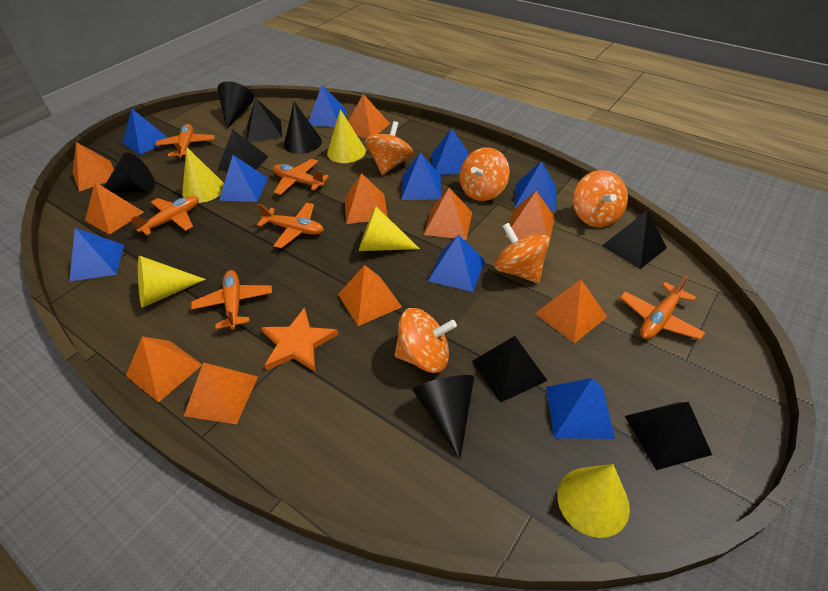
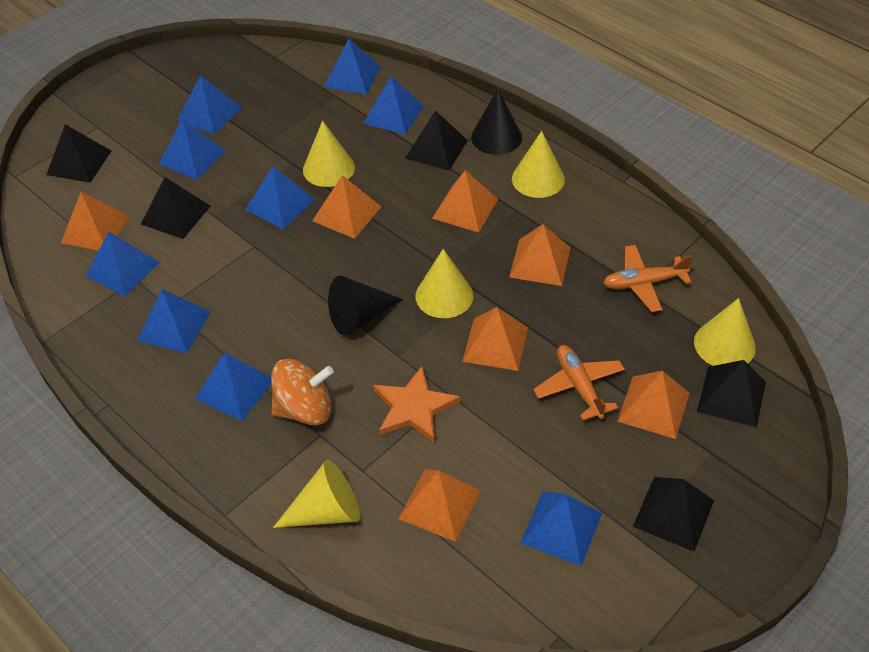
black cone: 4 -> 2
orange plane: 6 -> 2
orange pyramid: 10 -> 7
orange spinning top: 5 -> 1

